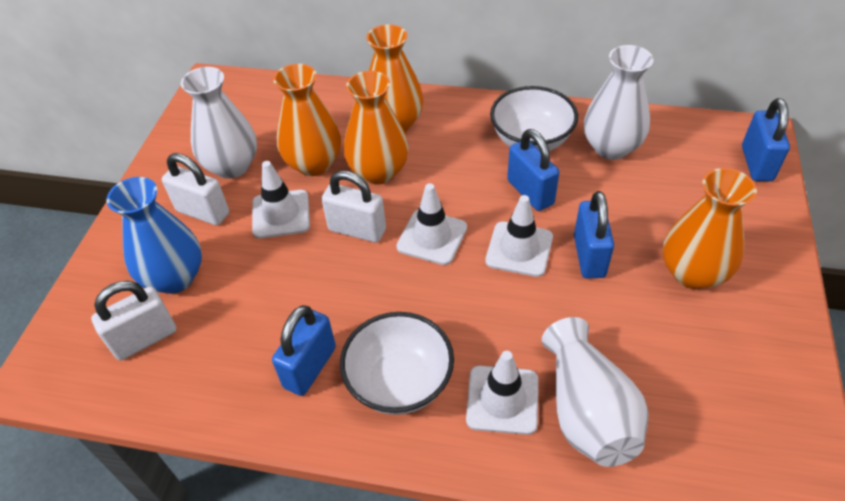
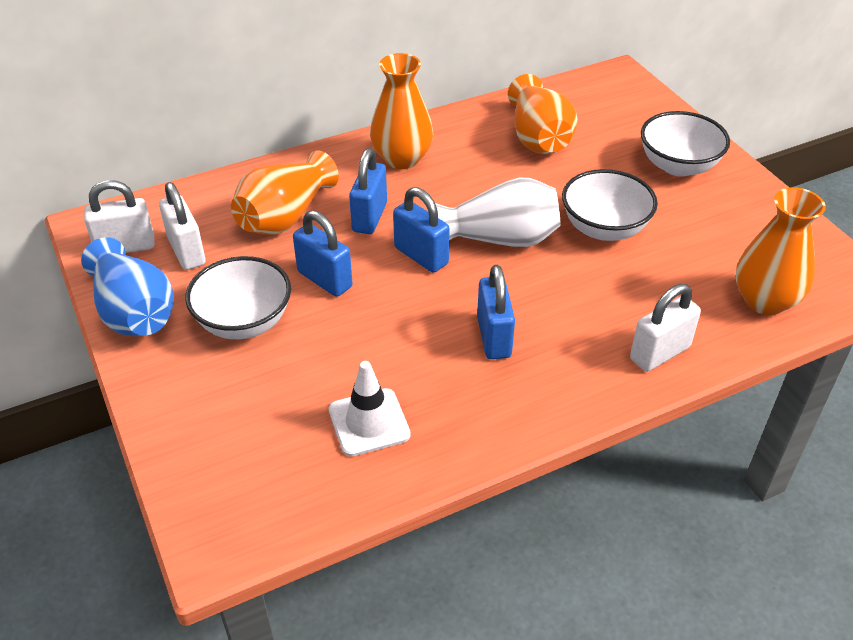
white bowl: 2 -> 3
white traffic cone: 4 -> 1
white vase: 3 -> 1

